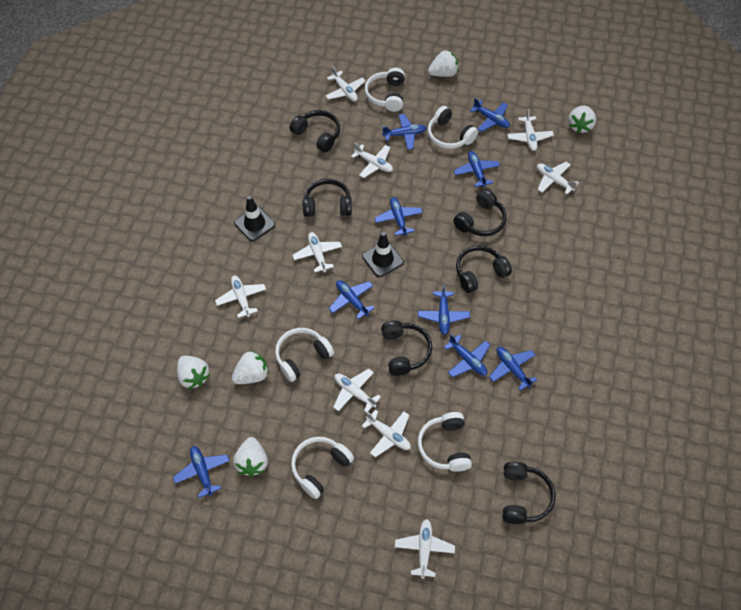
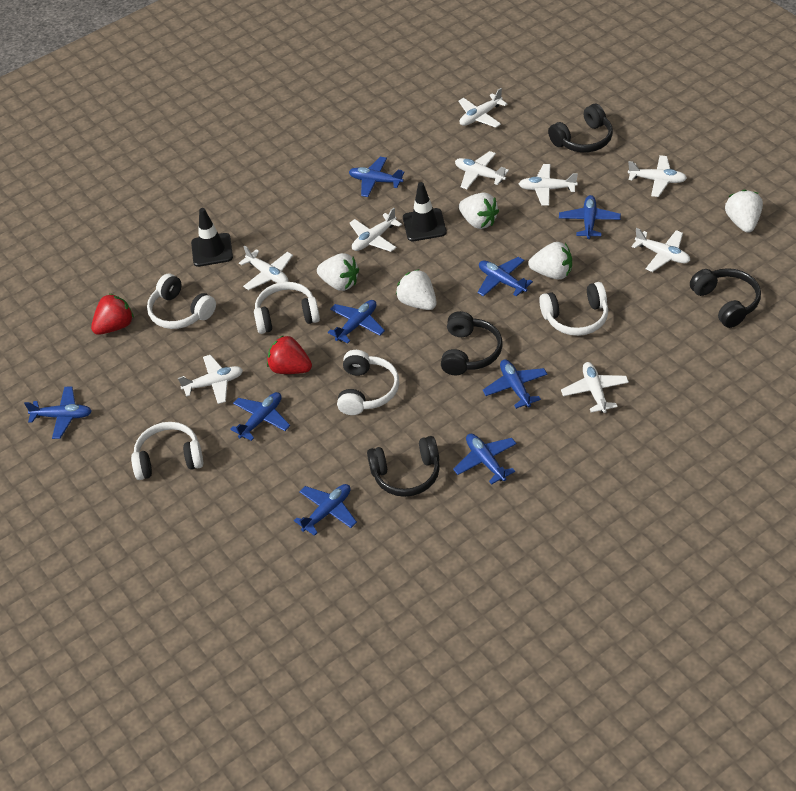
black headphones: 6 -> 4
red strawberry: 0 -> 2

